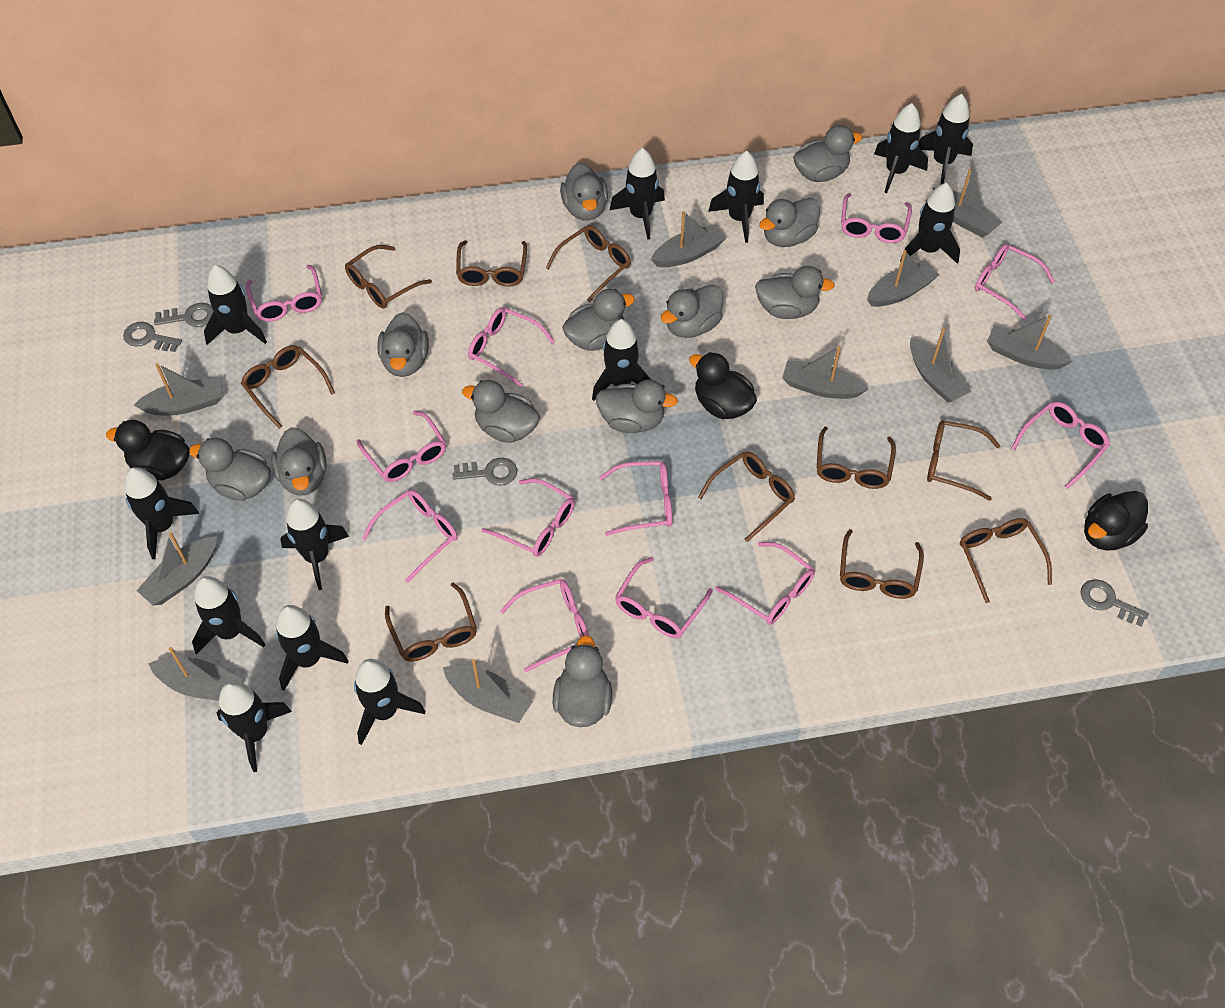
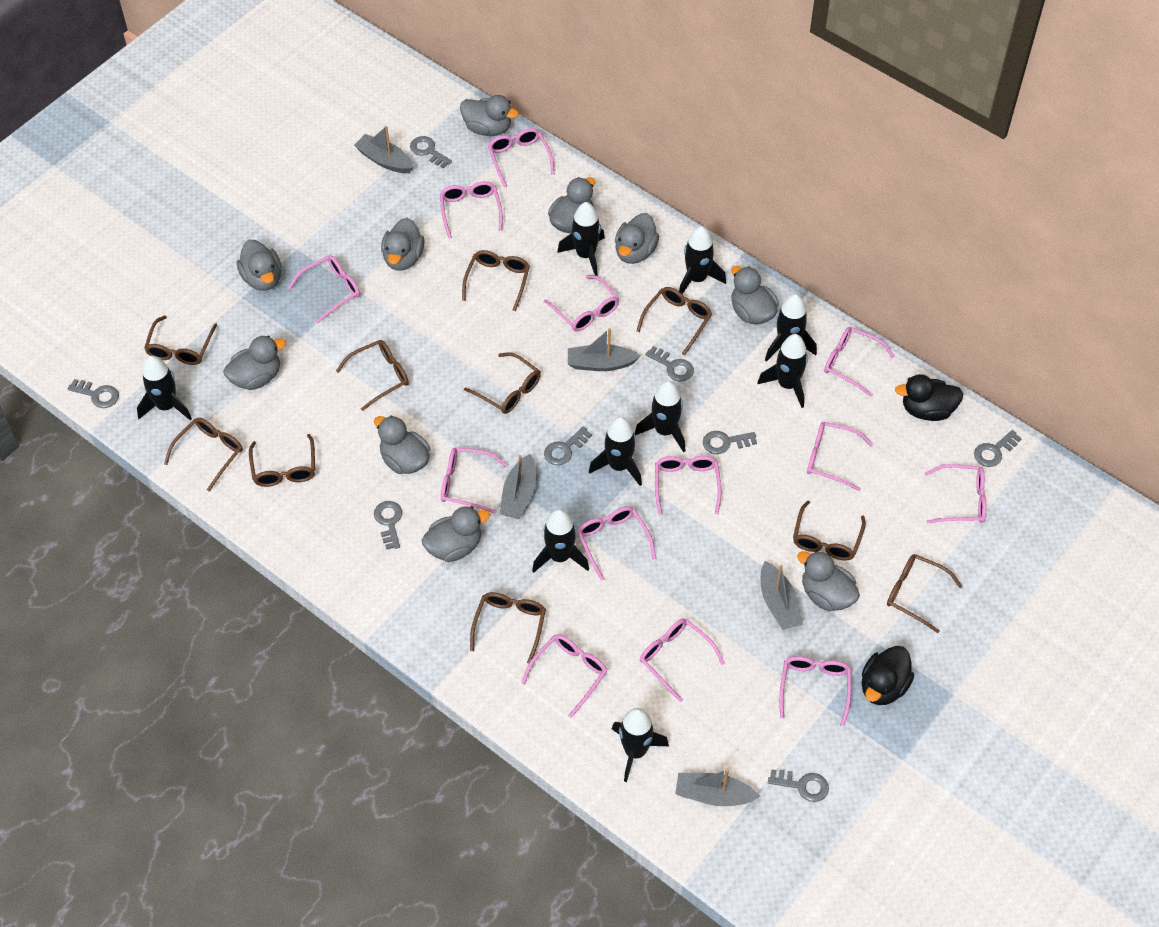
black duck: 3 -> 2
black rocket: 13 -> 9
grey boat: 10 -> 5
grey duck: 12 -> 10
grey key: 4 -> 8
pink glasses: 12 -> 13

